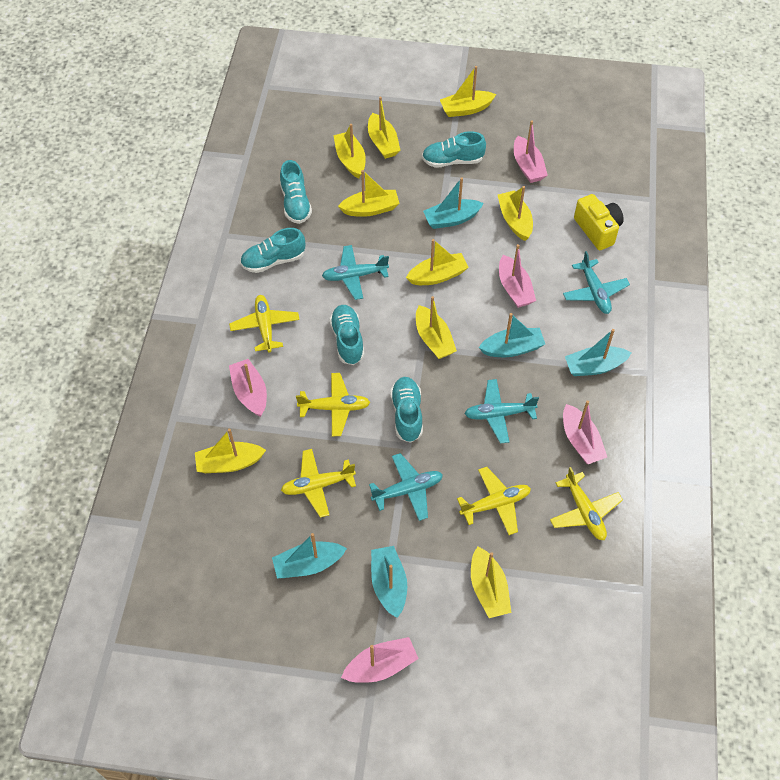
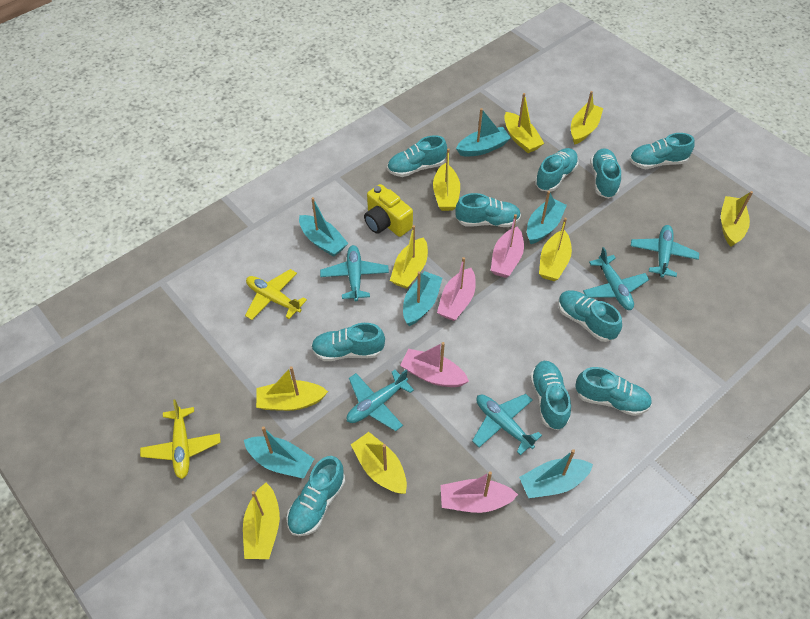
pink boat: 5 -> 4
turquoise boat: 5 -> 6
turquoise plane: 4 -> 5
turquoise shoe: 5 -> 10
yellow plane: 5 -> 2

